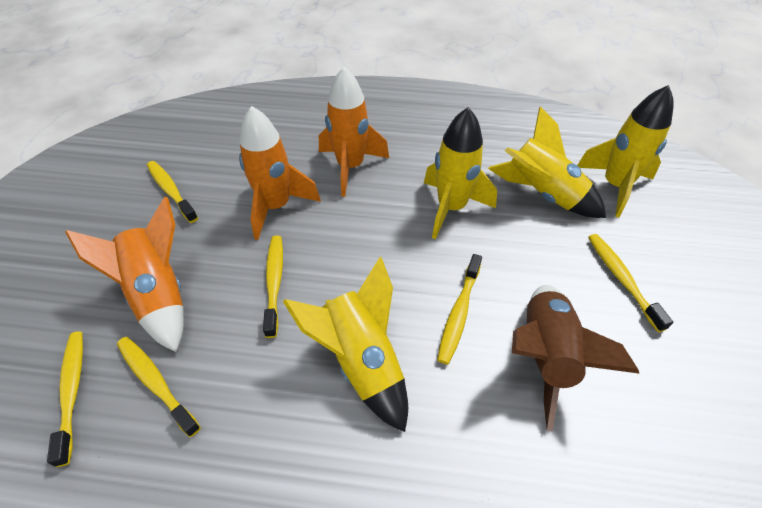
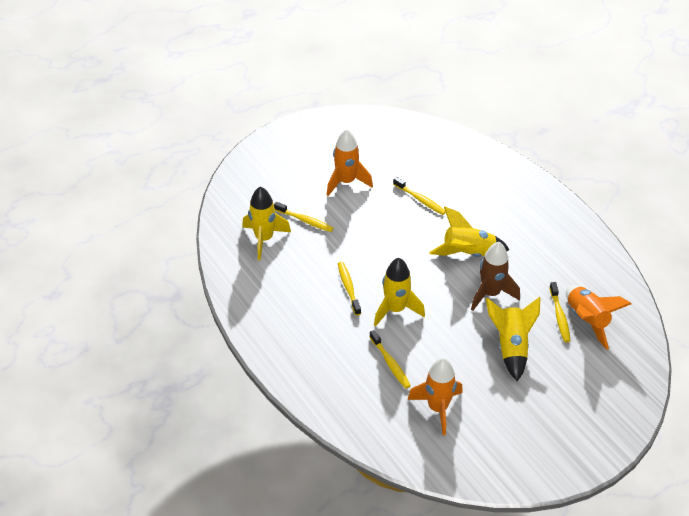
yellow toothbrush: 6 -> 5

